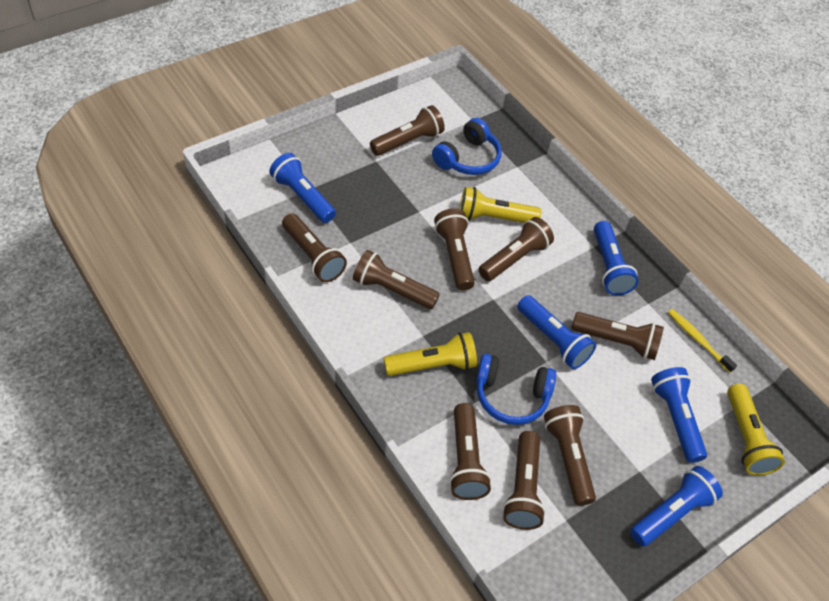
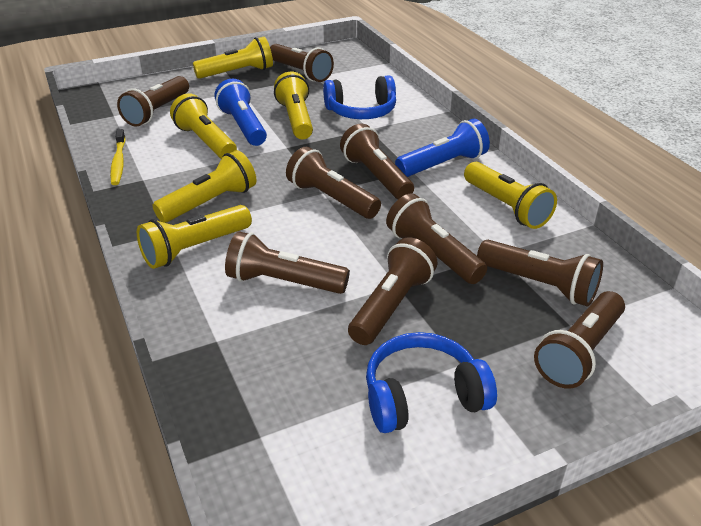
blue flashlight: 5 -> 2
yellow flashlight: 3 -> 6

